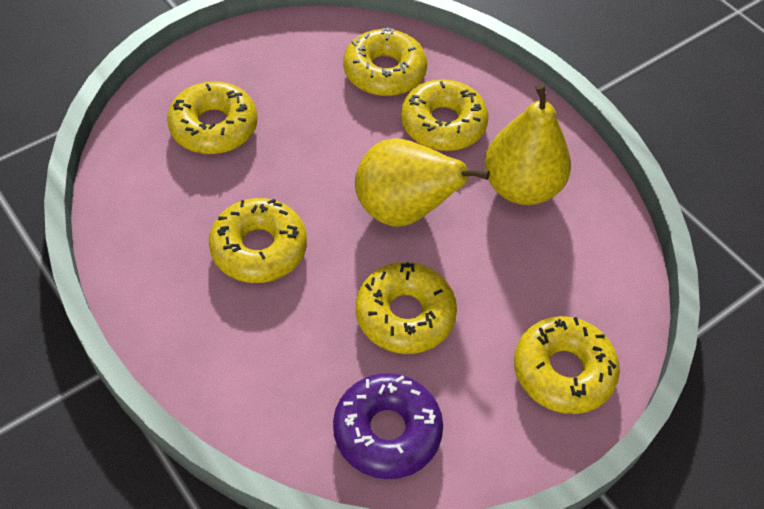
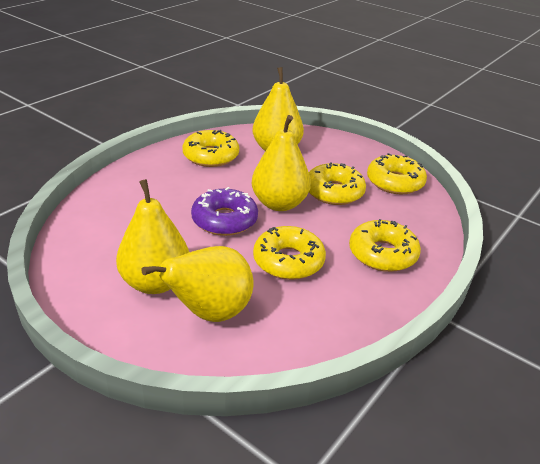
yellow donut: 6 -> 5
yellow pear: 2 -> 4

